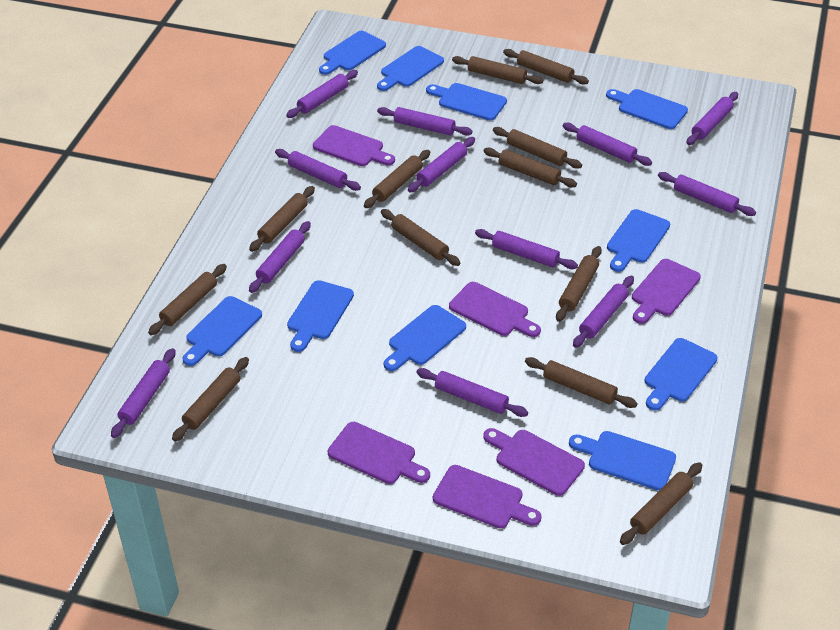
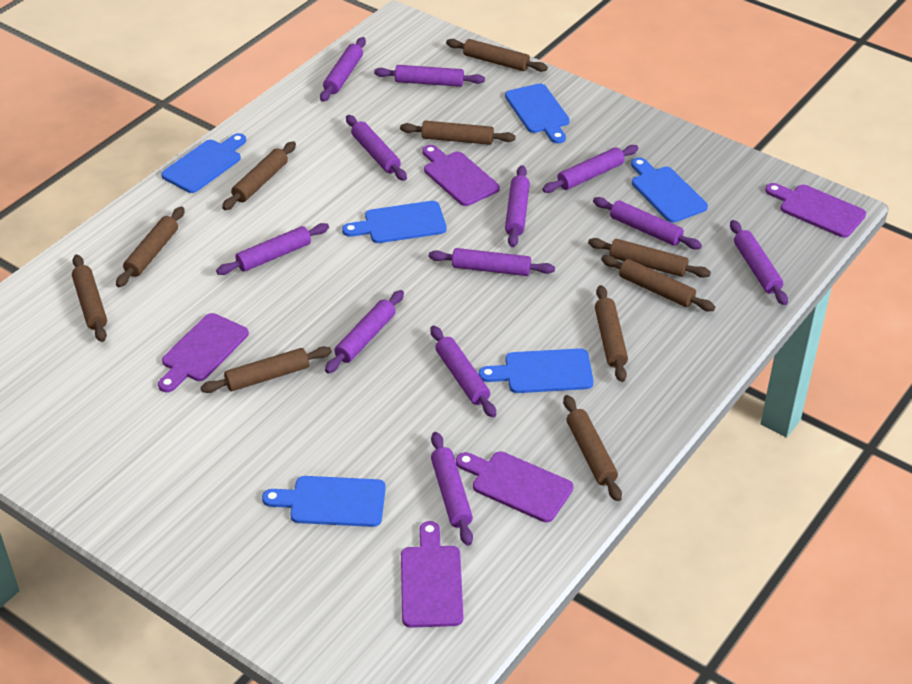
blue cutting board: 10 -> 6
brown rolling pin: 12 -> 10
purple cutting board: 6 -> 5

